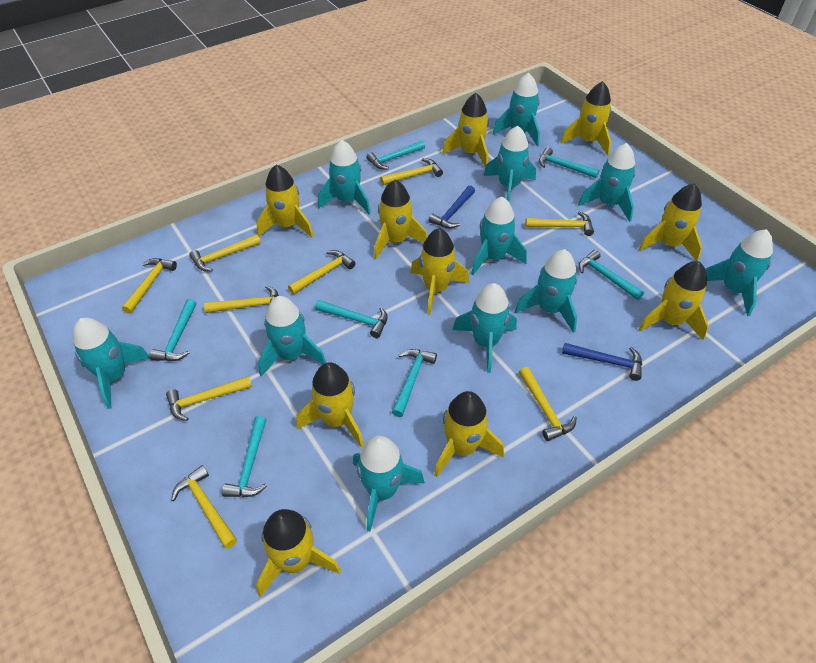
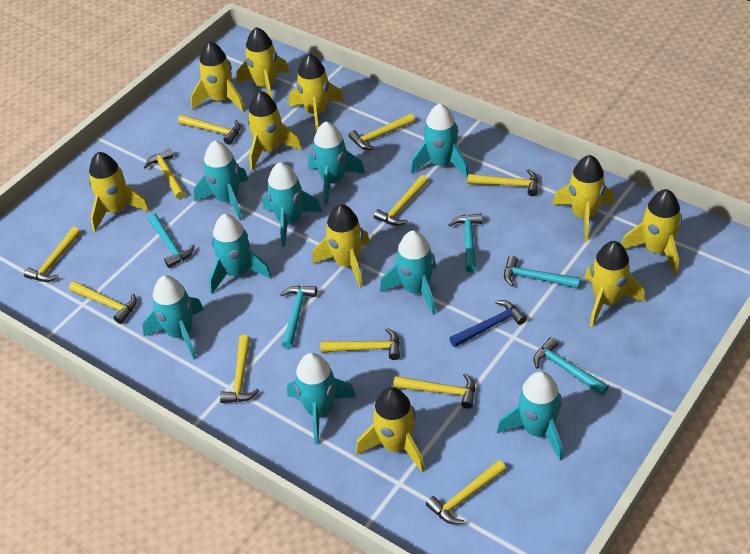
blue hammer: 2 -> 1
turquoise hammer: 7 -> 5
turquoise rocket: 11 -> 9
yellow hammer: 9 -> 11

